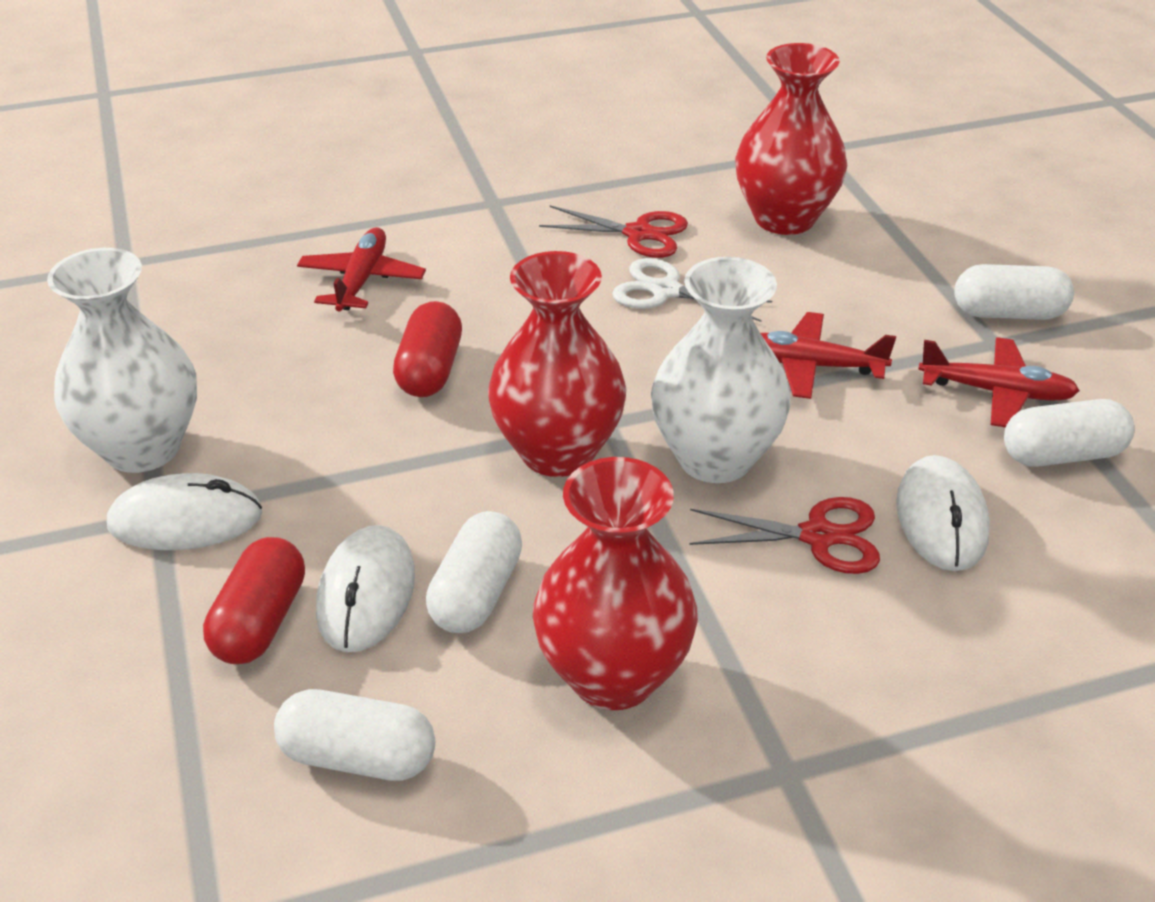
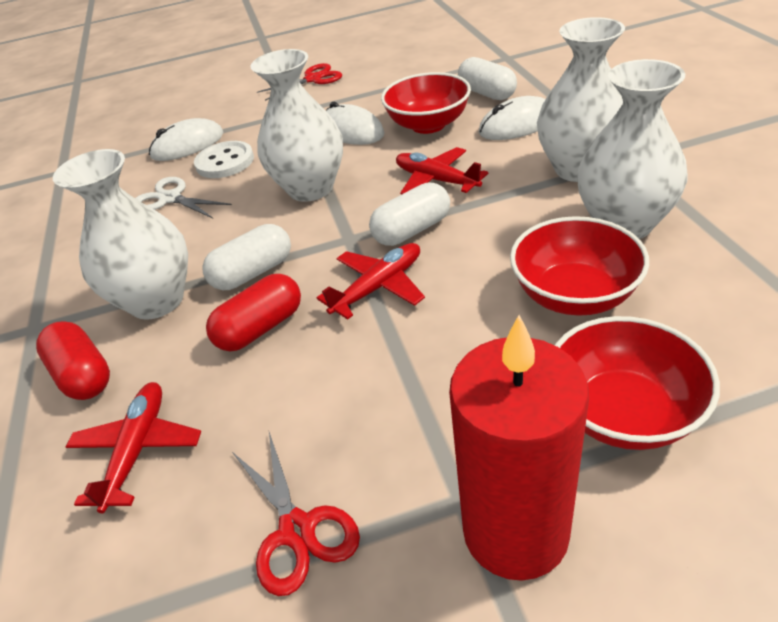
red bowl: 0 -> 3
red candle: 0 -> 1
red vase: 3 -> 0
white button: 0 -> 1
white capsule: 4 -> 3
white vase: 2 -> 4

